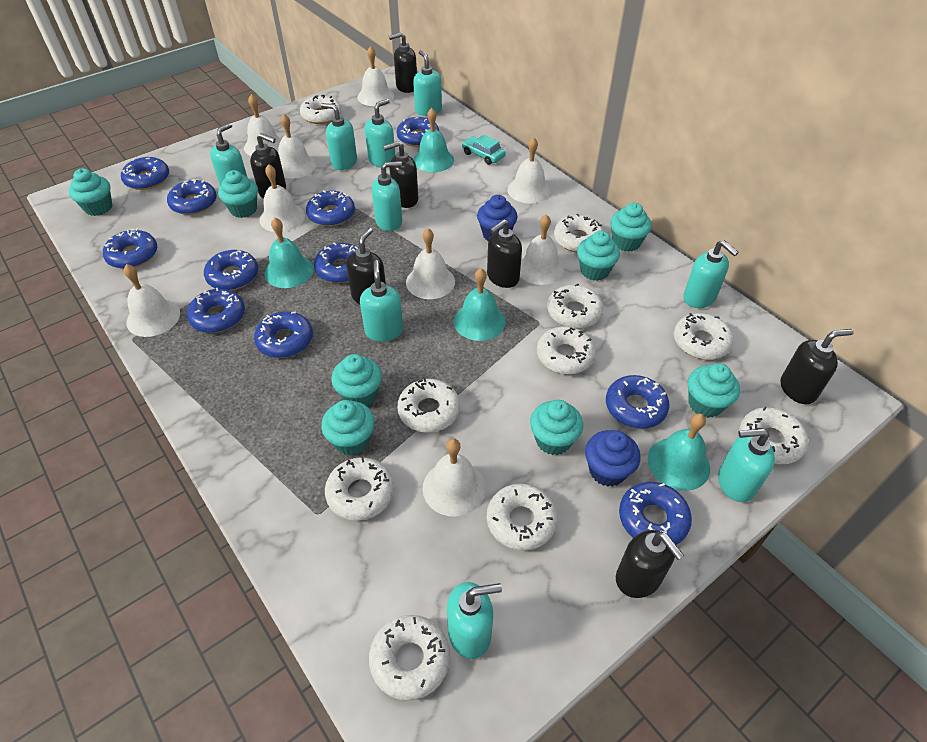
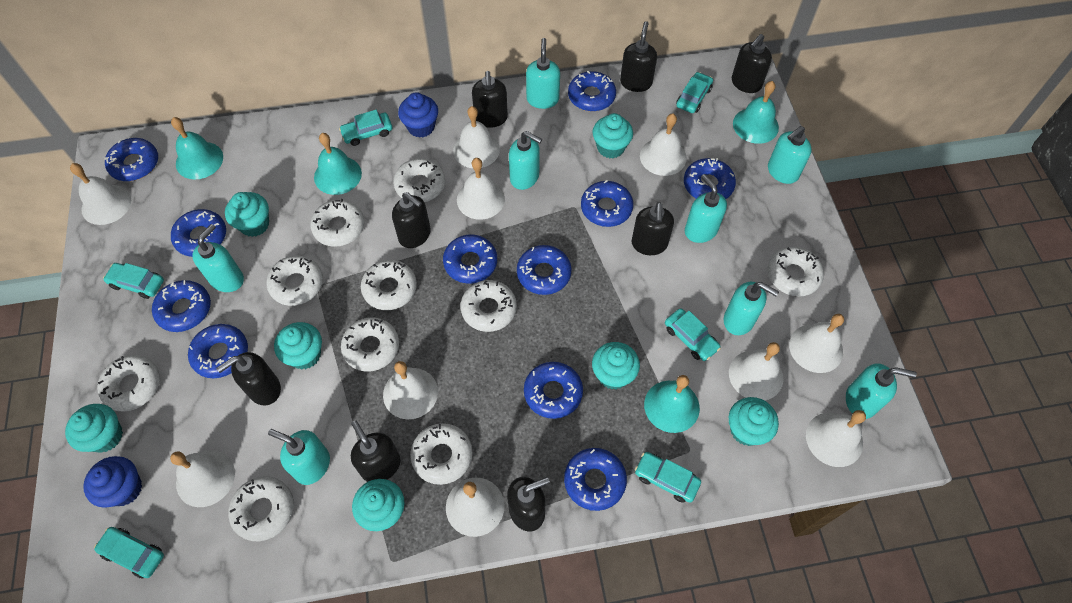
black soap dispenser: 7 -> 8
turquoise car: 1 -> 6
turquoise cupcake: 8 -> 7
turquoise soap dispenser: 9 -> 8
white bell: 9 -> 10

